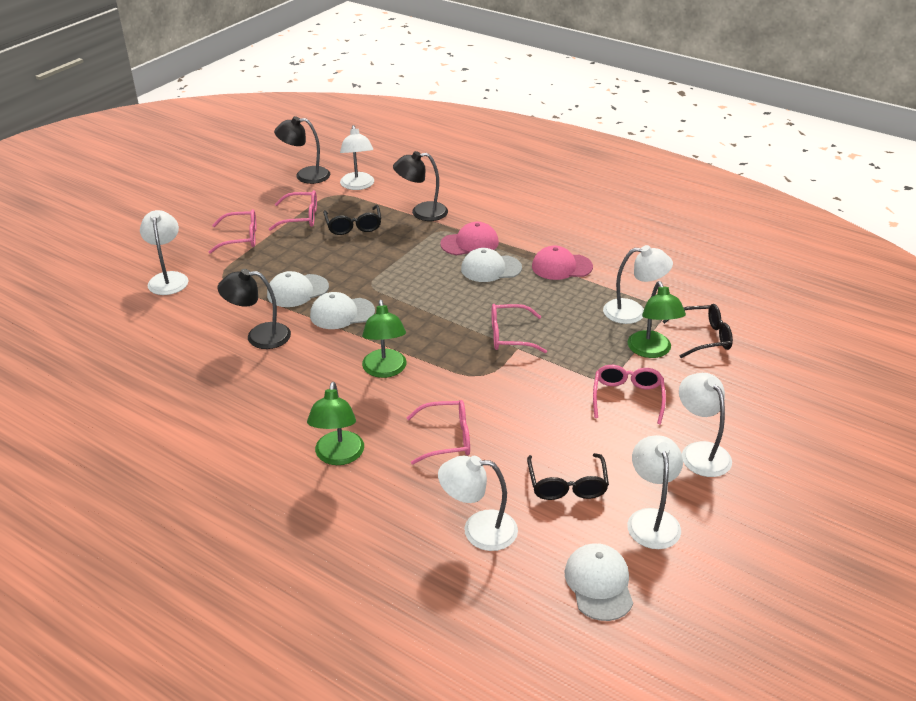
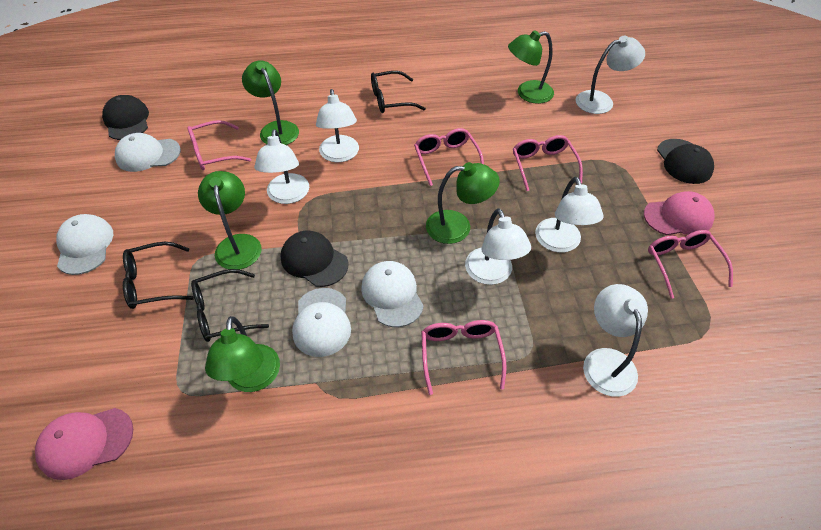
black cap: 0 -> 3
black lamp: 3 -> 0
green lamp: 3 -> 5

